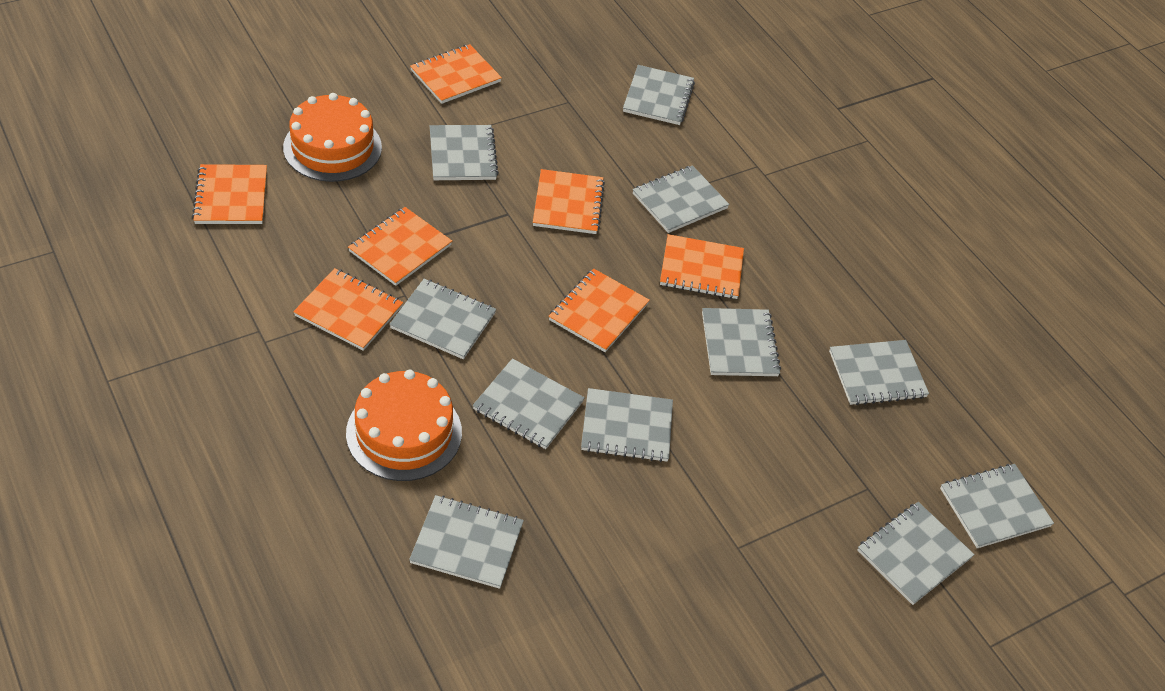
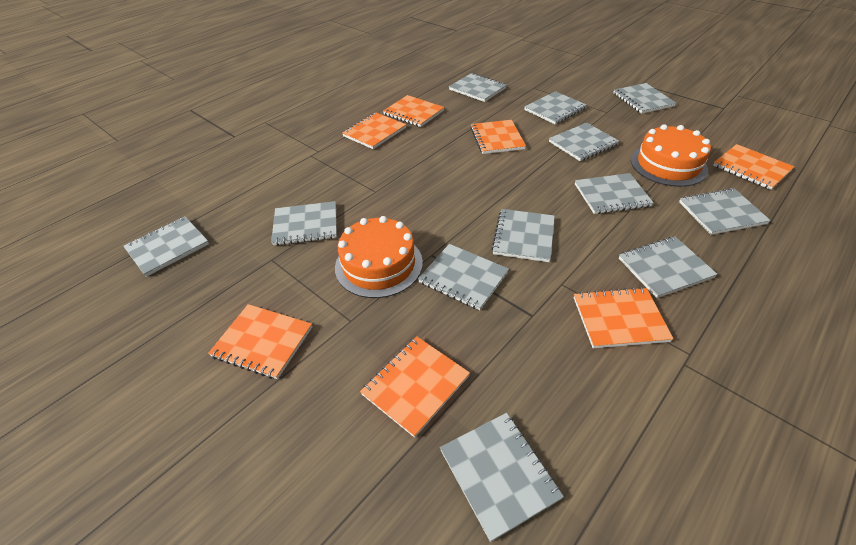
grey notebook: 11 -> 12

